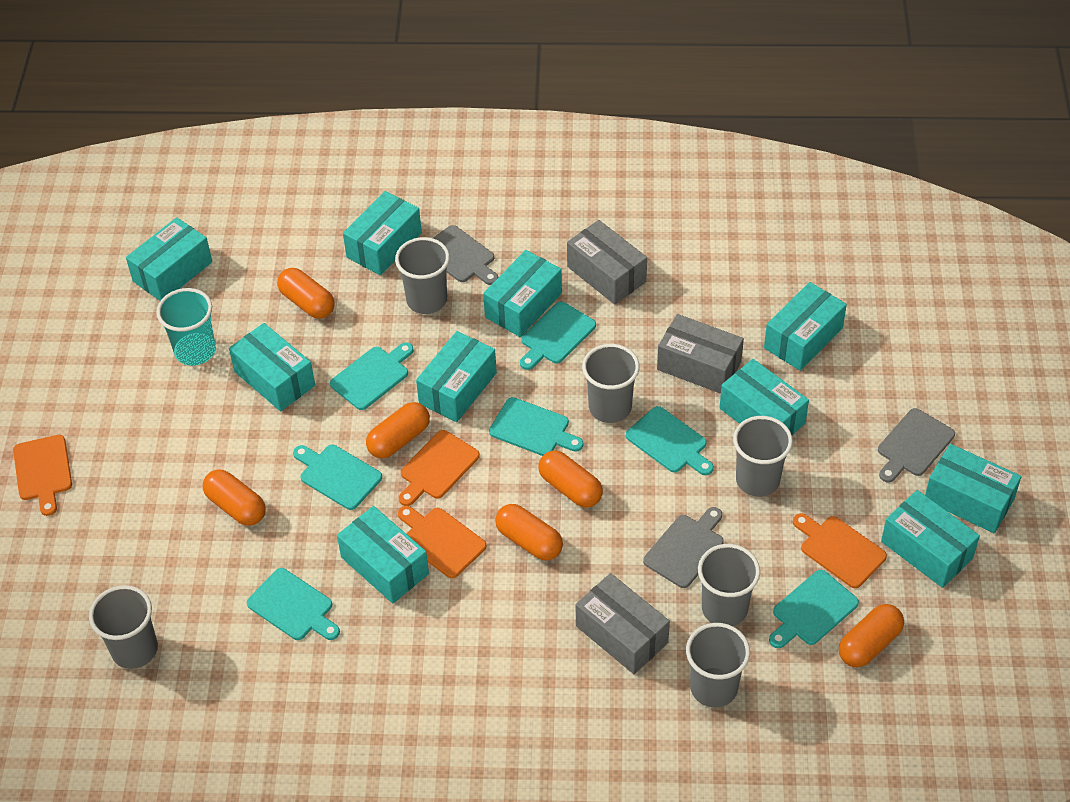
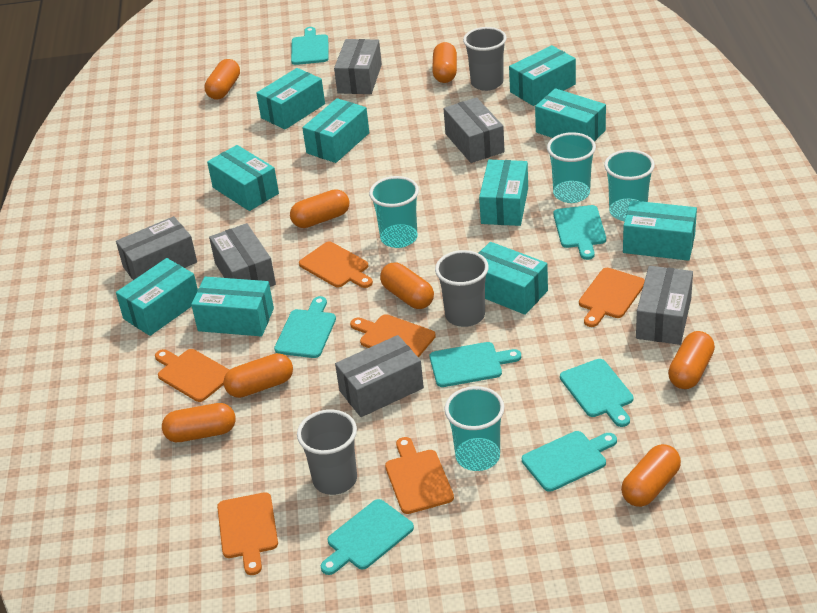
grey box: 3 -> 6
grey cup: 6 -> 3
grey cutting board: 3 -> 0
orange capsule: 6 -> 8
orange cutting board: 4 -> 6
turquoise cup: 1 -> 4

